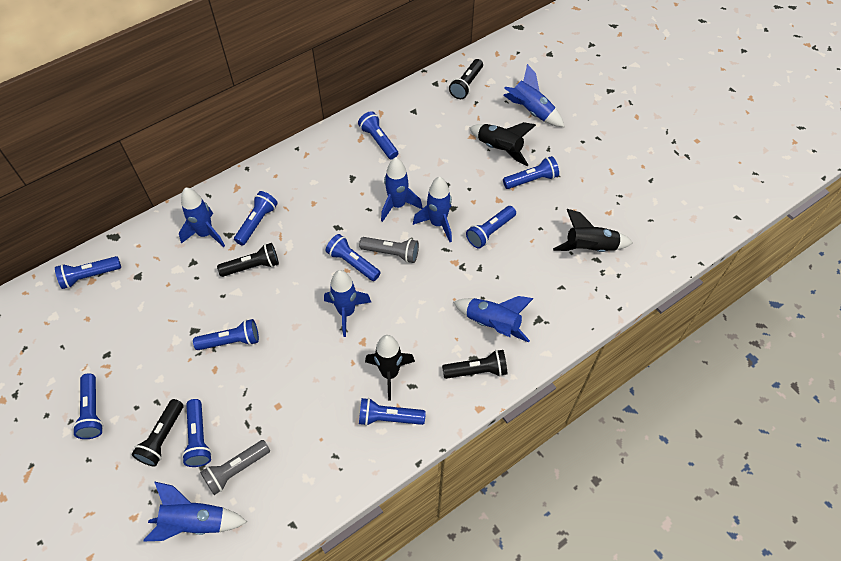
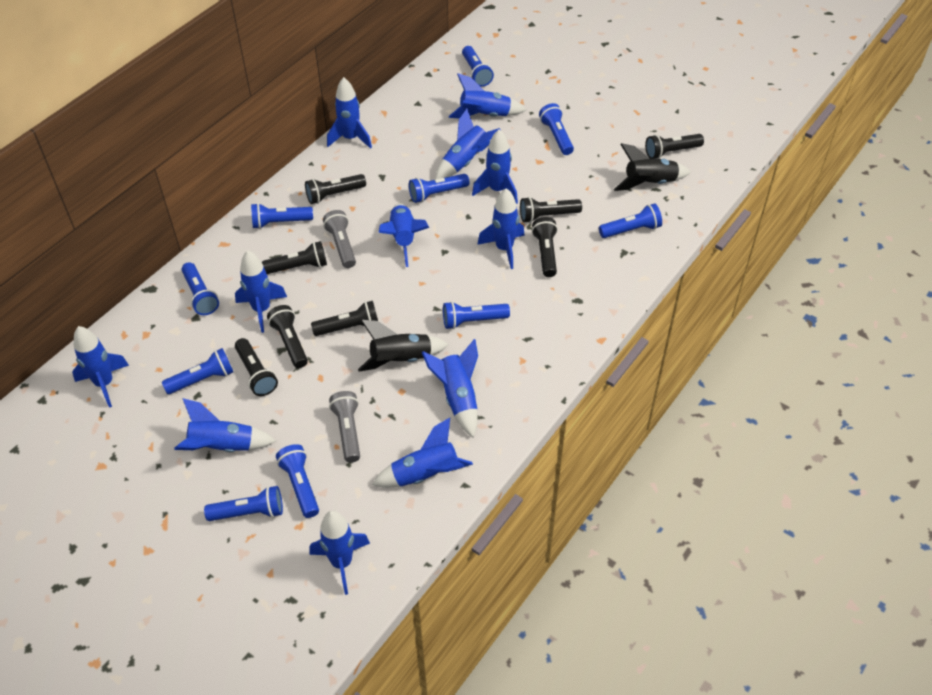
black flashlight: 4 -> 8
black rocket: 3 -> 2
blue rocket: 7 -> 12

